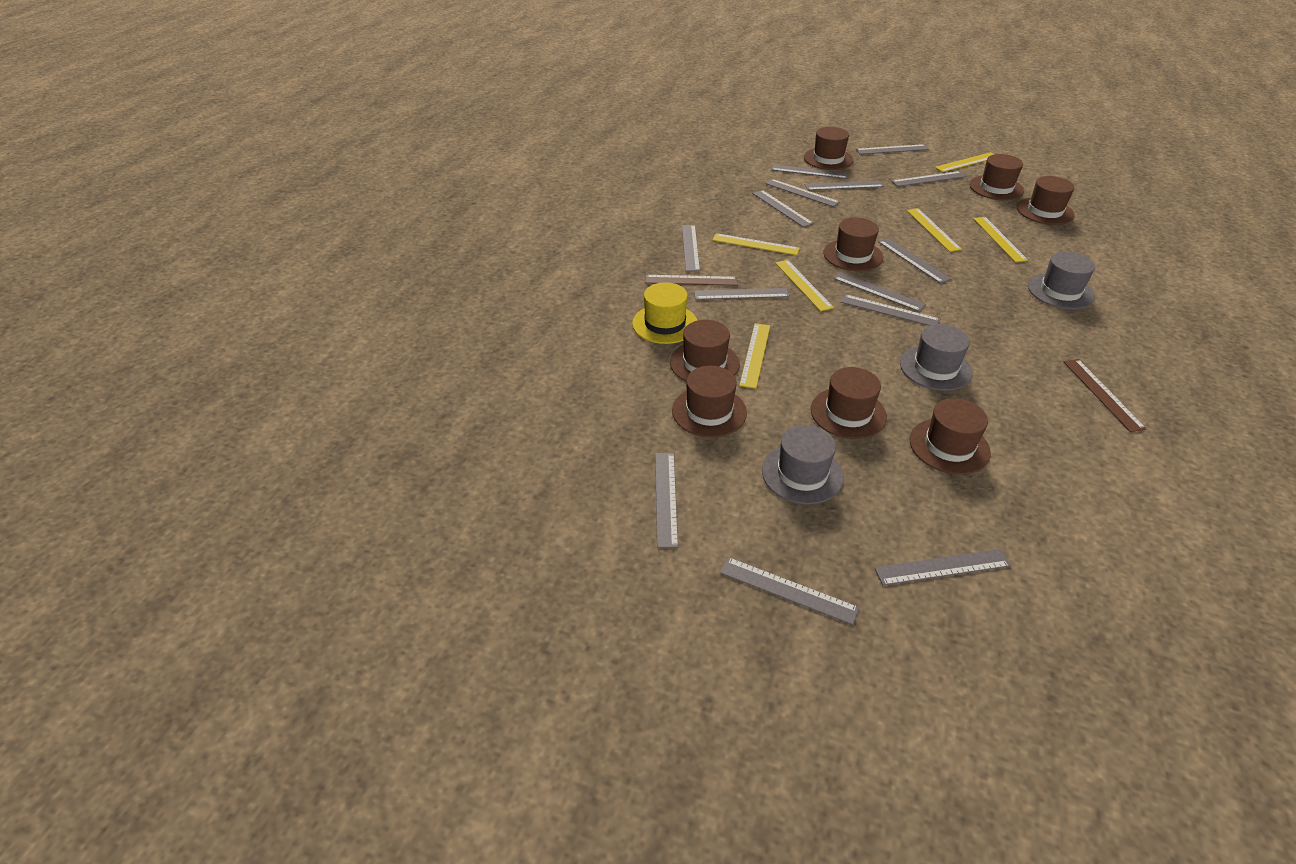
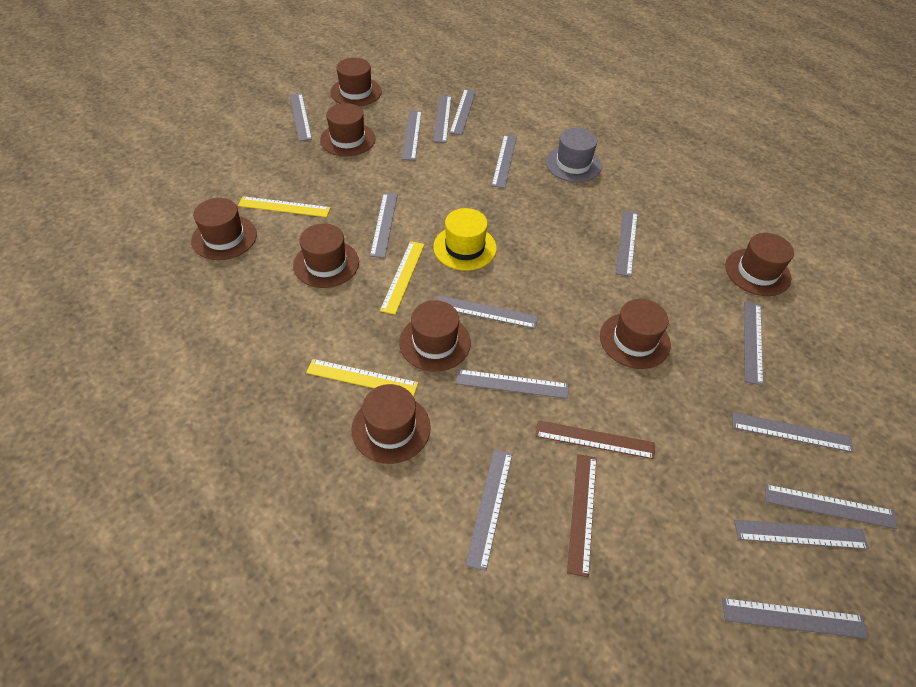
grey hat: 3 -> 1
grey ruler: 14 -> 15
yellow ruler: 6 -> 3

